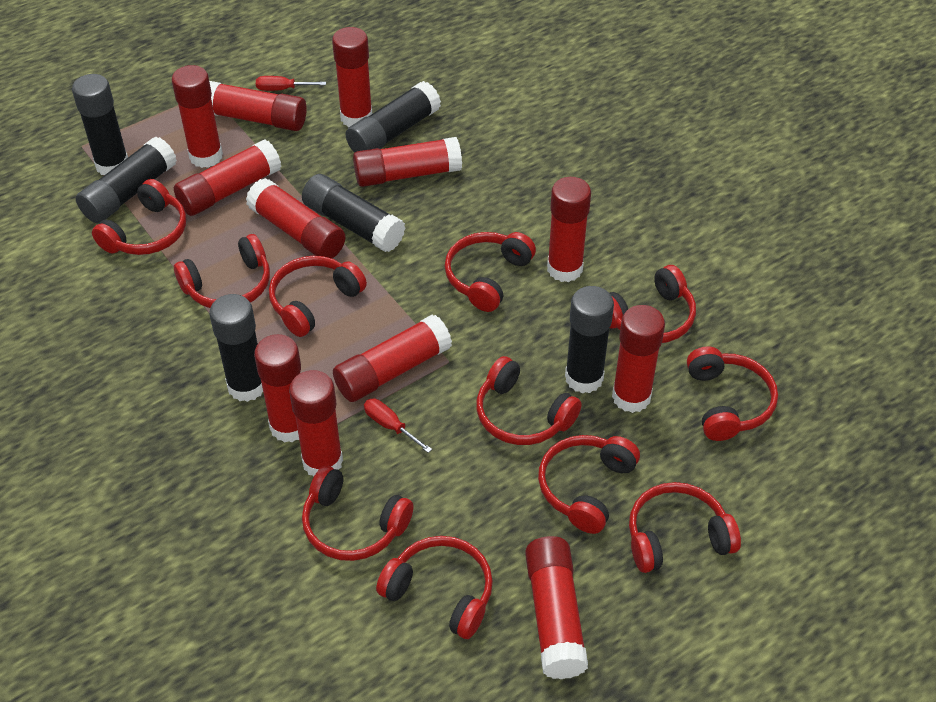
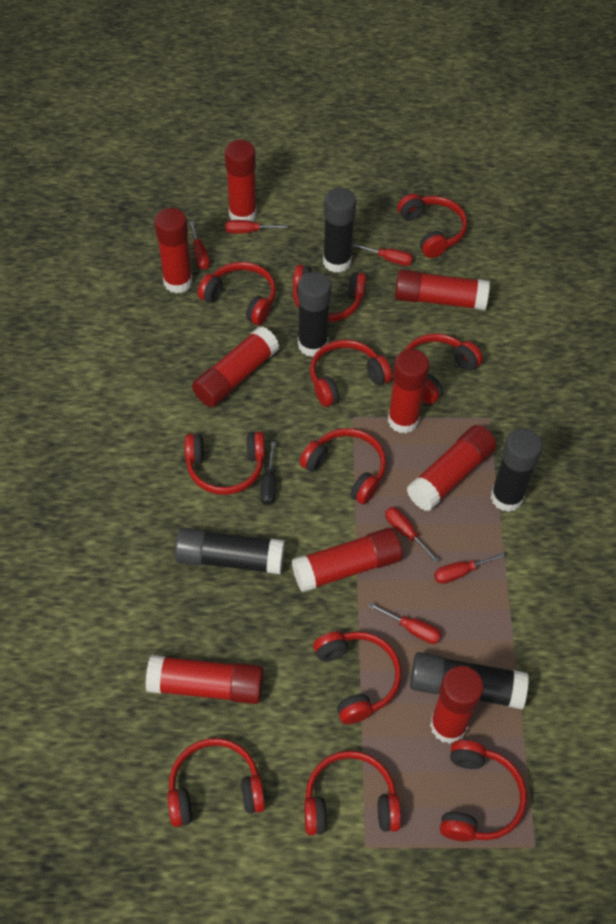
black glue stick: 6 -> 5
black screwdriver: 0 -> 1
red glue stick: 12 -> 9
red screwdriver: 2 -> 6

